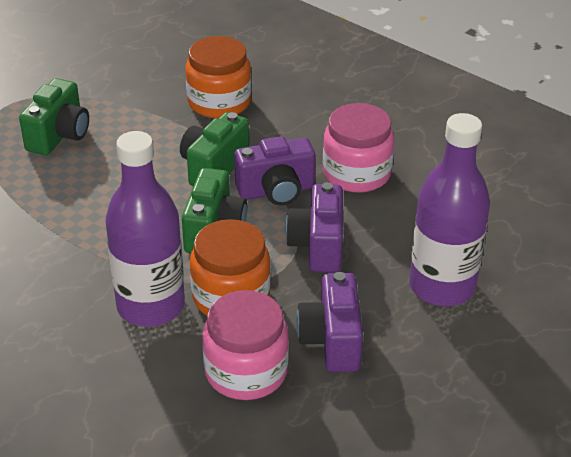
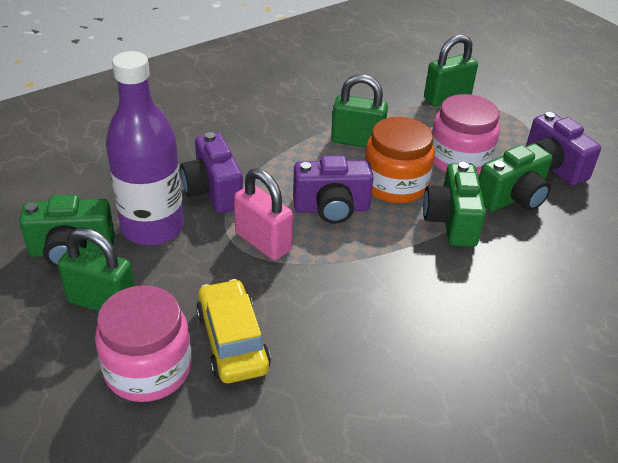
green padlock: 0 -> 3
orange jar: 2 -> 1
pink padlock: 0 -> 1
purple bottle: 2 -> 1
yellow car: 0 -> 1

